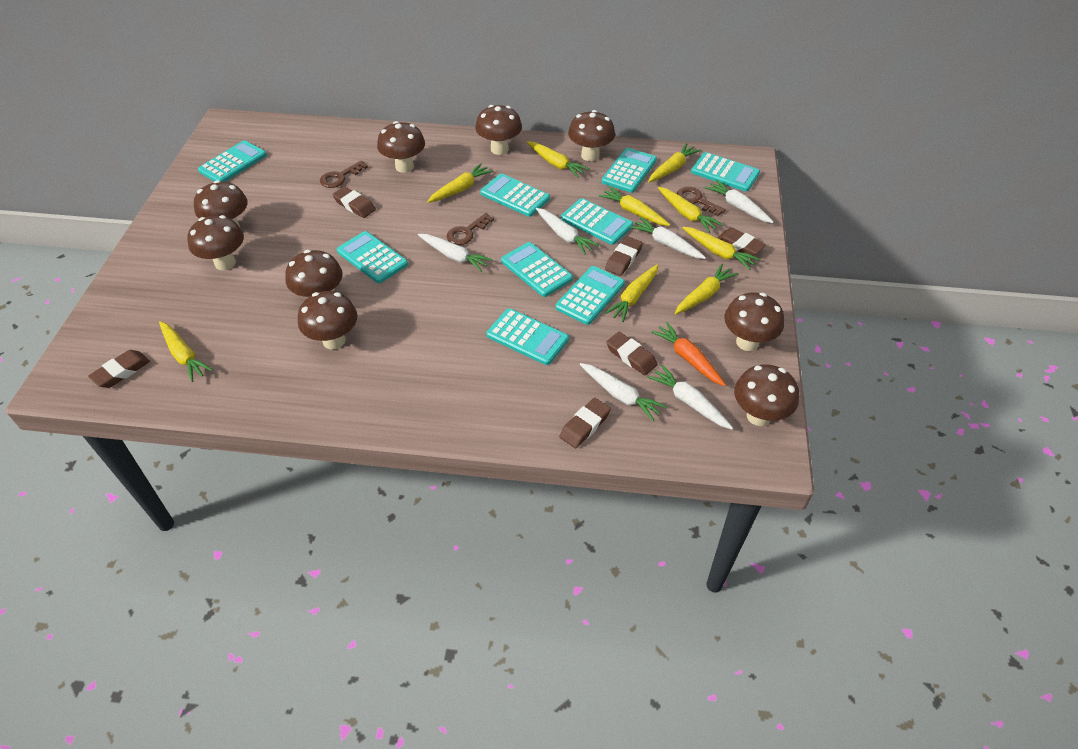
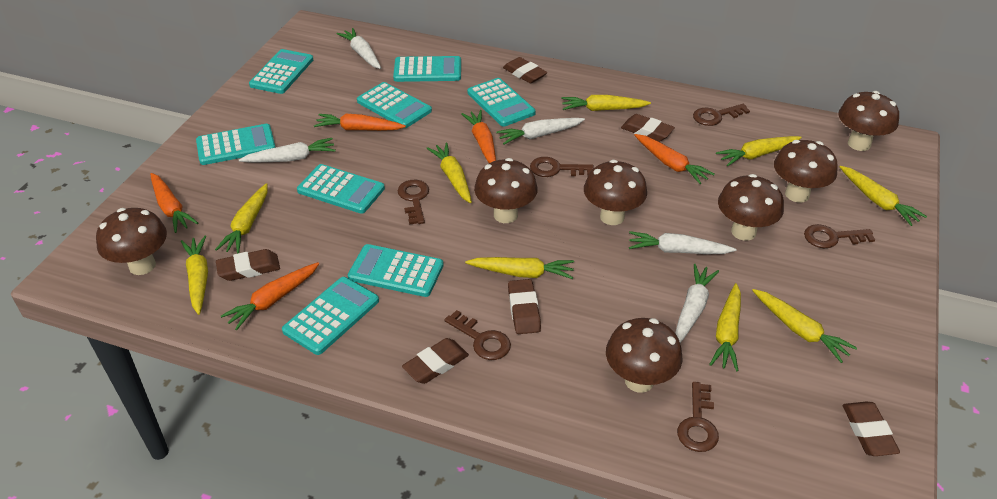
brown key: 3 -> 6
brown mushroom: 9 -> 7
orange carrot: 1 -> 5
turquoise calculator: 9 -> 8
white carrot: 6 -> 5

